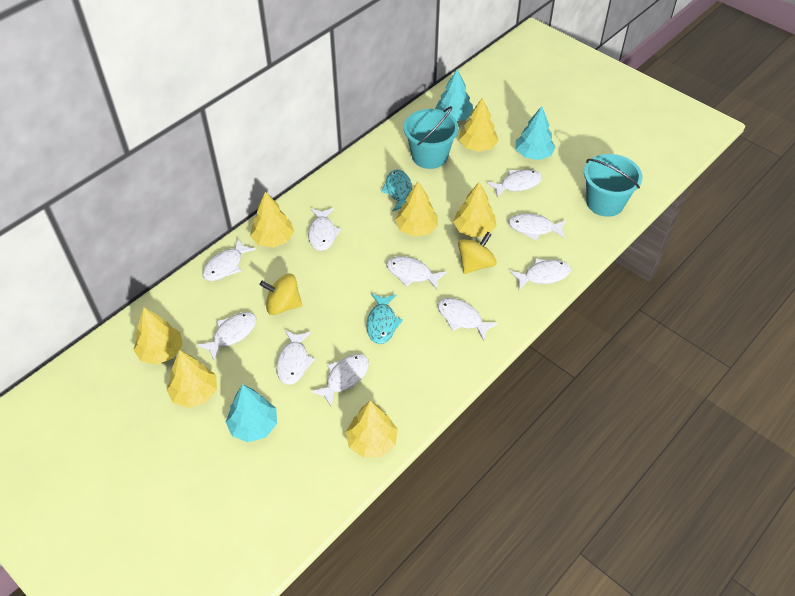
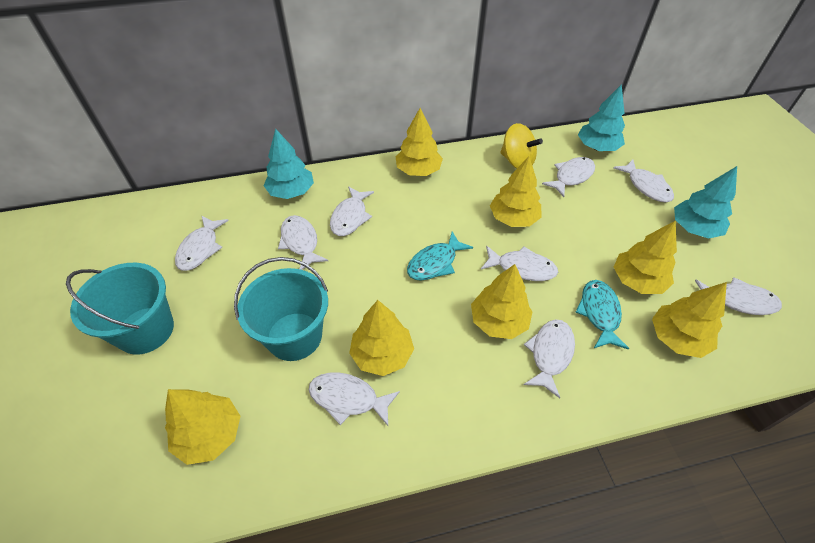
white fish: 10 -> 9
yellow spinning top: 2 -> 1

